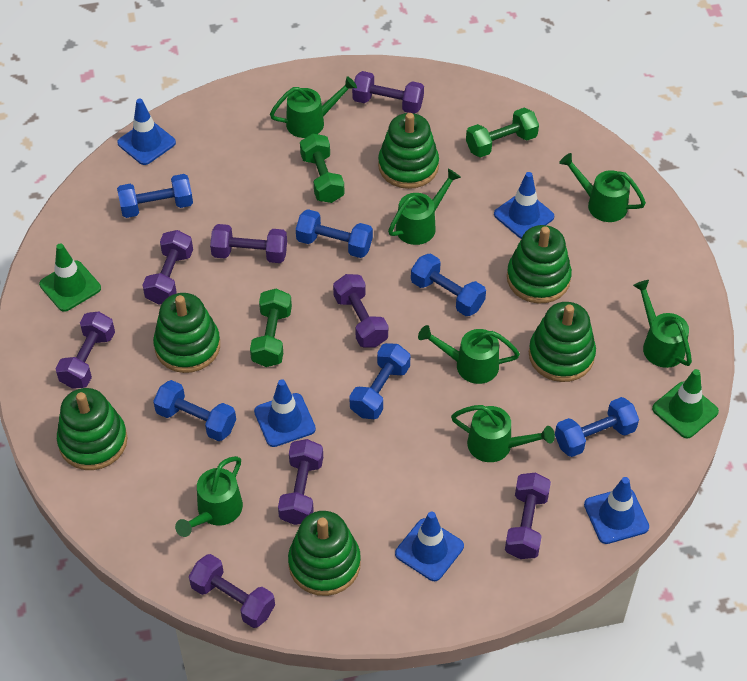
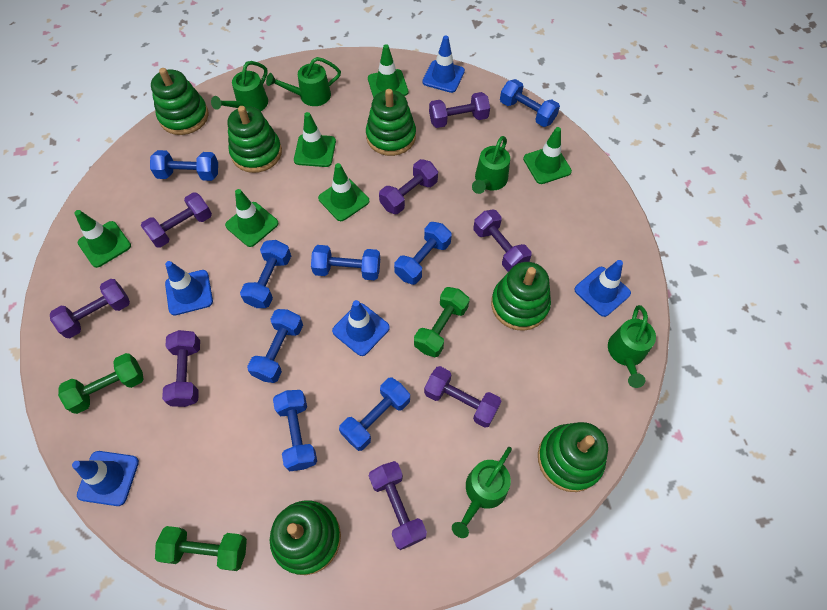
blue dumbbell: 6 -> 8
green traffic cone: 2 -> 6
green watering can: 7 -> 5

